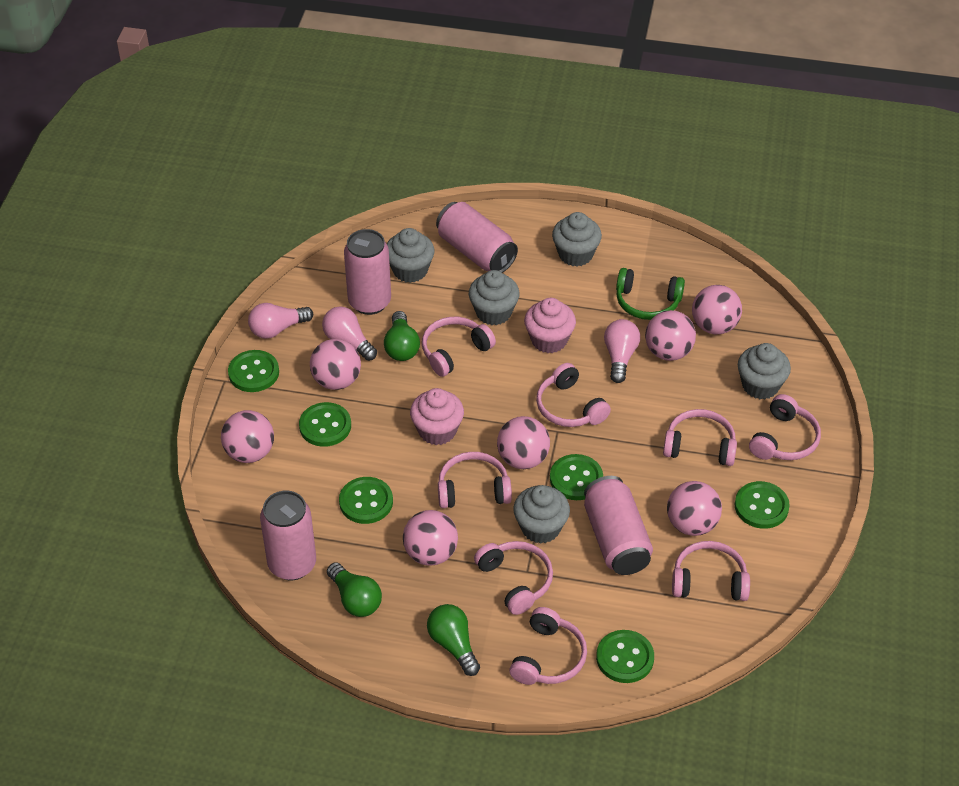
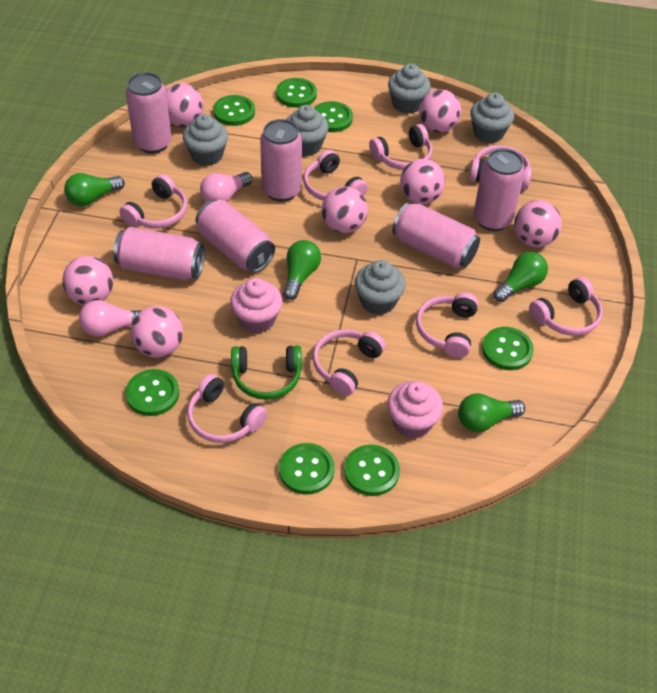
green button: 6 -> 7
green light bulb: 3 -> 4
pink can: 4 -> 6
pink light bulb: 3 -> 2

